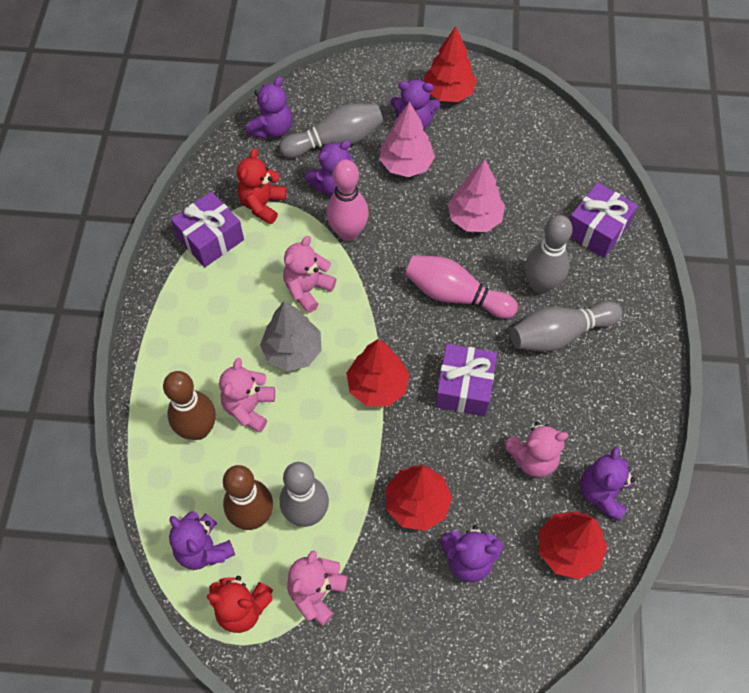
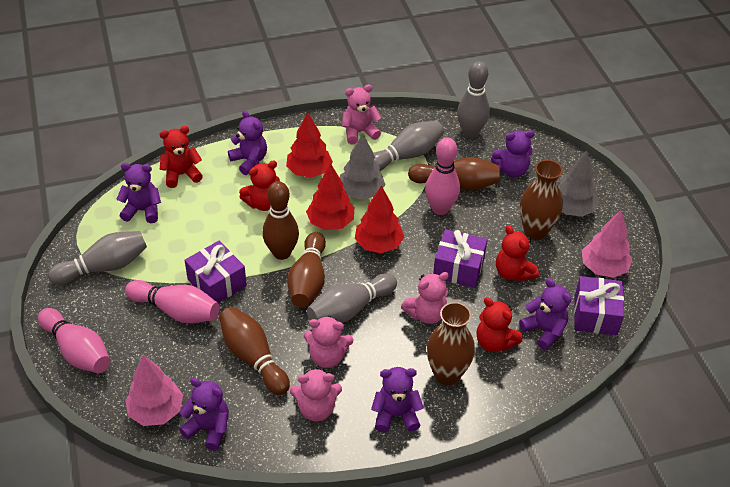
brown bowling pin: 2 -> 4
brown vase: 0 -> 2
grey tree: 1 -> 2
pink bowling pin: 2 -> 3
red teddy bear: 2 -> 4
red tree: 4 -> 3

